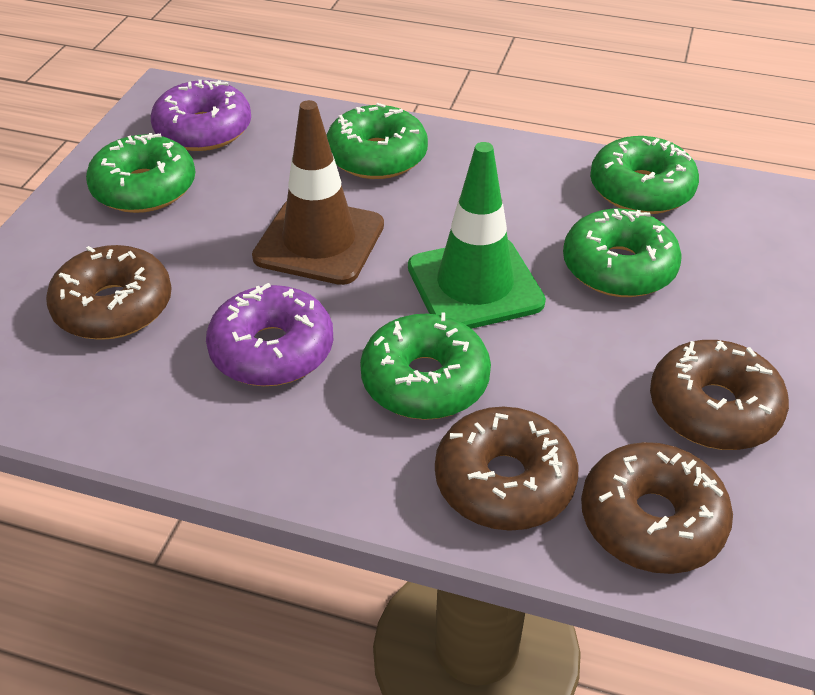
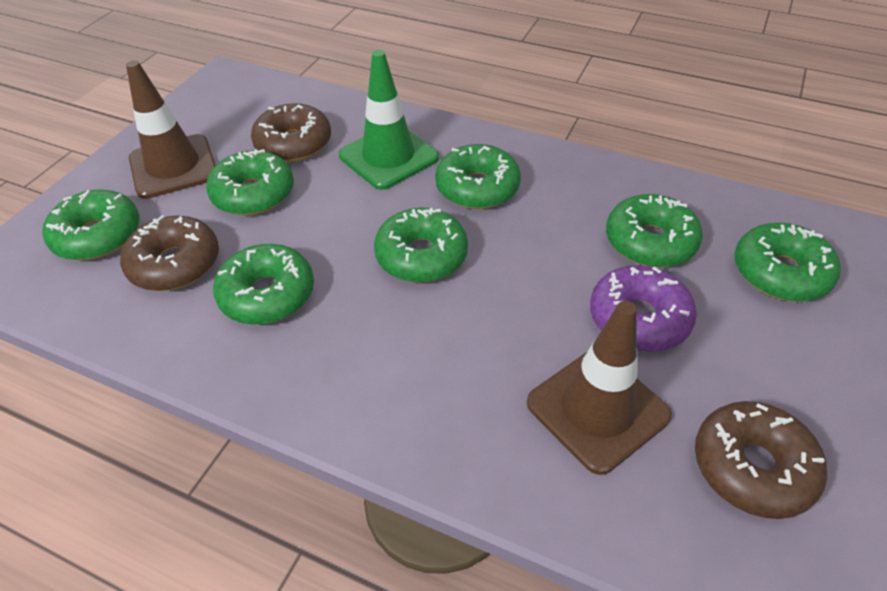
brown donut: 4 -> 3
brown traffic cone: 1 -> 2
green donut: 5 -> 7
purple donut: 2 -> 1

